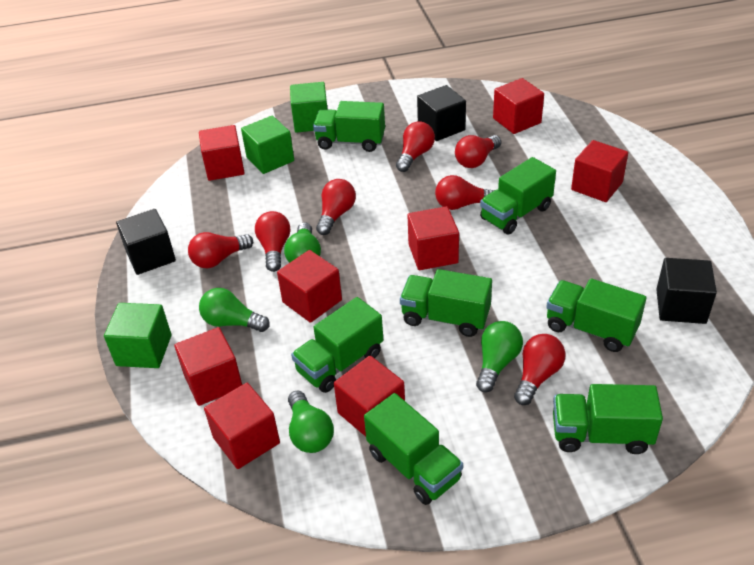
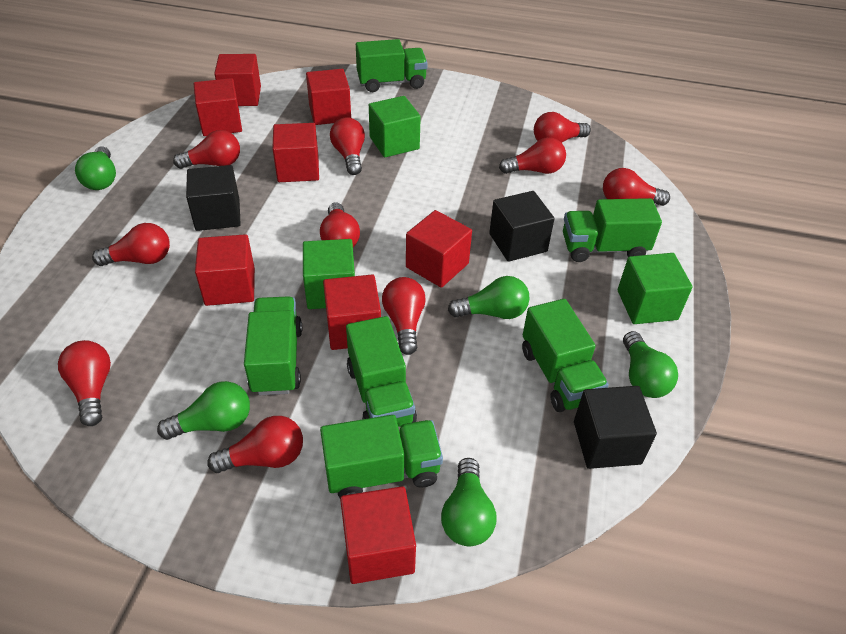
green light bulb: 4 -> 5
green truck: 7 -> 6
red light bulb: 7 -> 10

